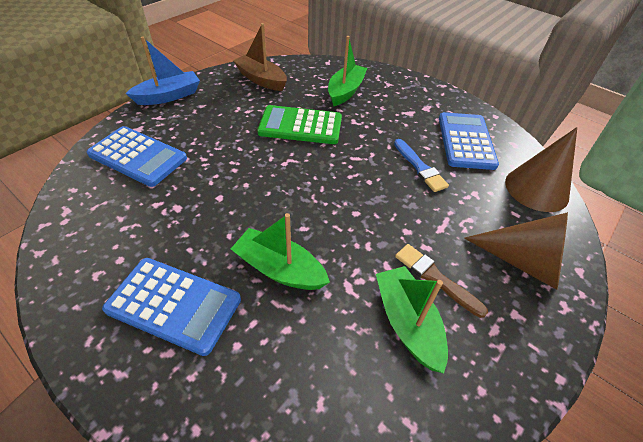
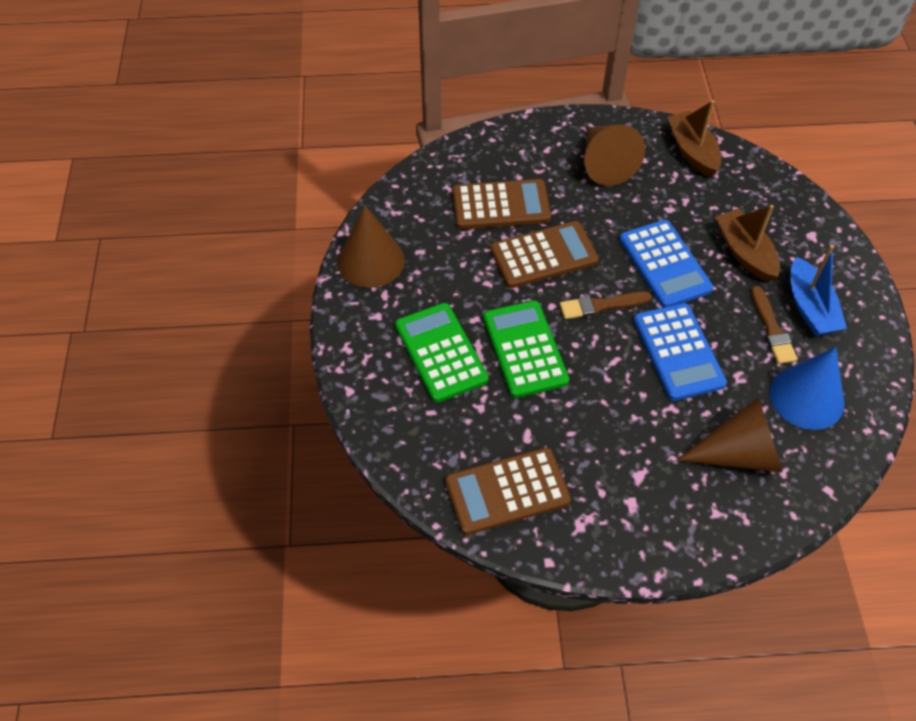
blue brush: 1 -> 0
blue calculator: 3 -> 2
blue cone: 0 -> 1
brown boat: 1 -> 2
brown brush: 1 -> 2
brown calculator: 0 -> 3
brown cone: 2 -> 3
green boat: 3 -> 0
green calculator: 1 -> 2

